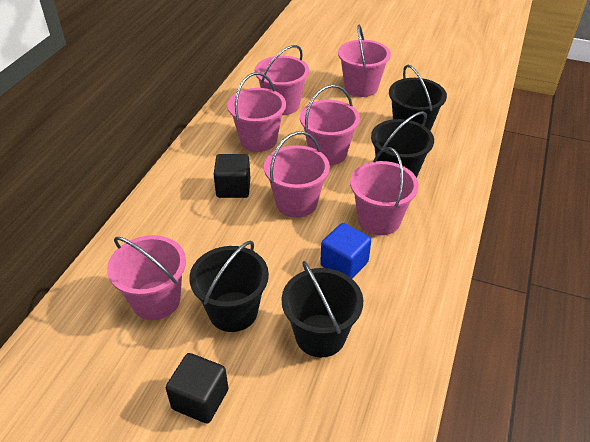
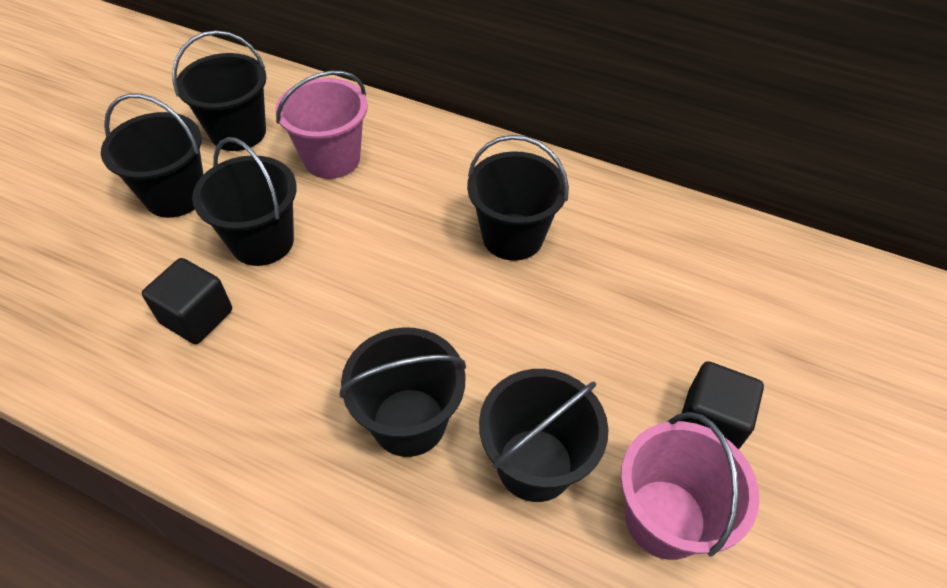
black bucket: 4 -> 6
blue cube: 1 -> 0
pink bucket: 7 -> 2

